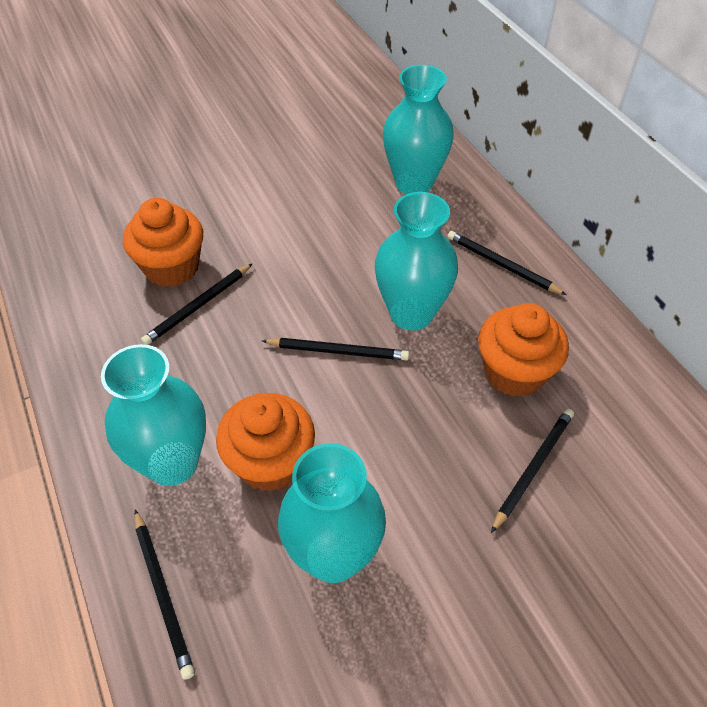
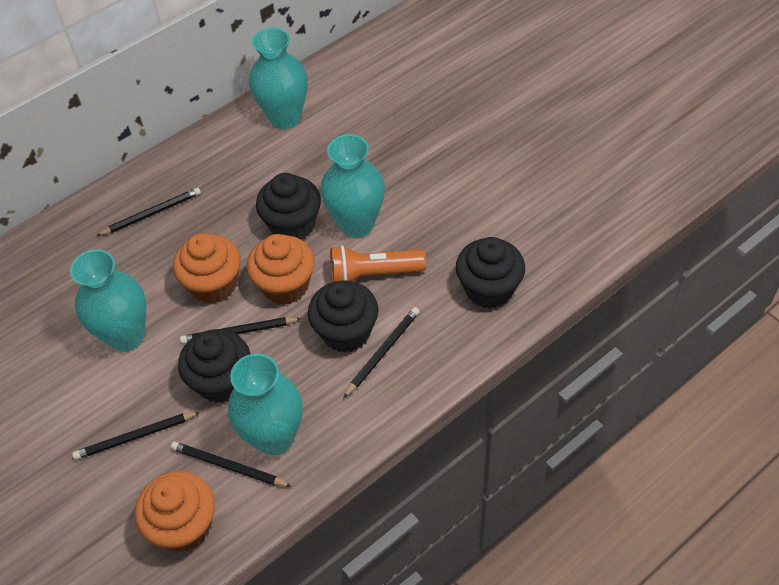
black cupcake: 0 -> 4
orange flashlight: 0 -> 1

